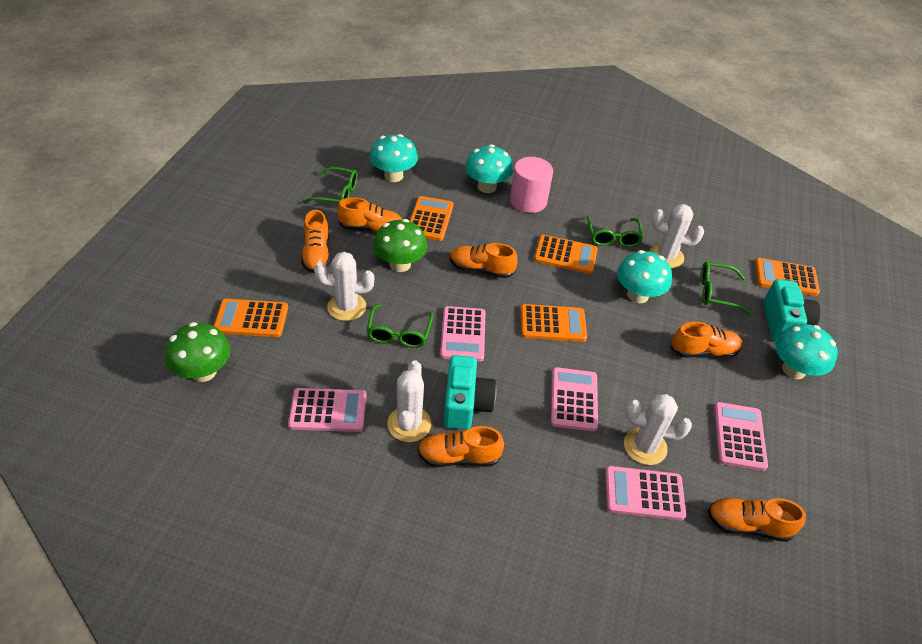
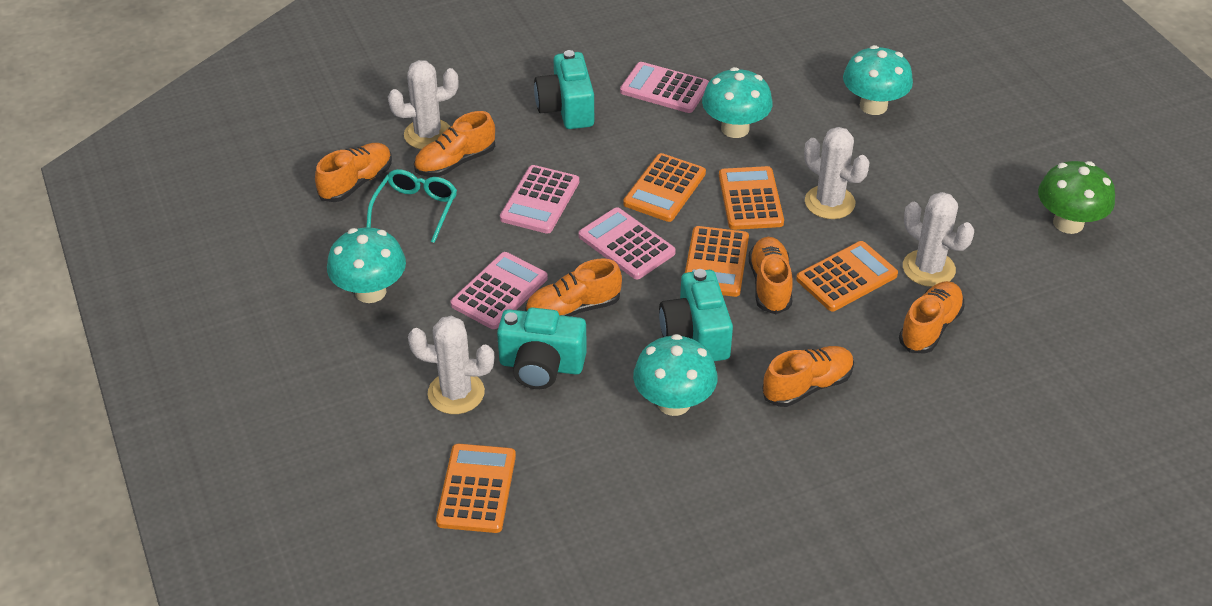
green glasses: 4 -> 0
green mushroom: 2 -> 1
pink calculator: 5 -> 4
pink cylinder: 1 -> 0
turquoise camera: 2 -> 3
turquoise glasses: 0 -> 1

